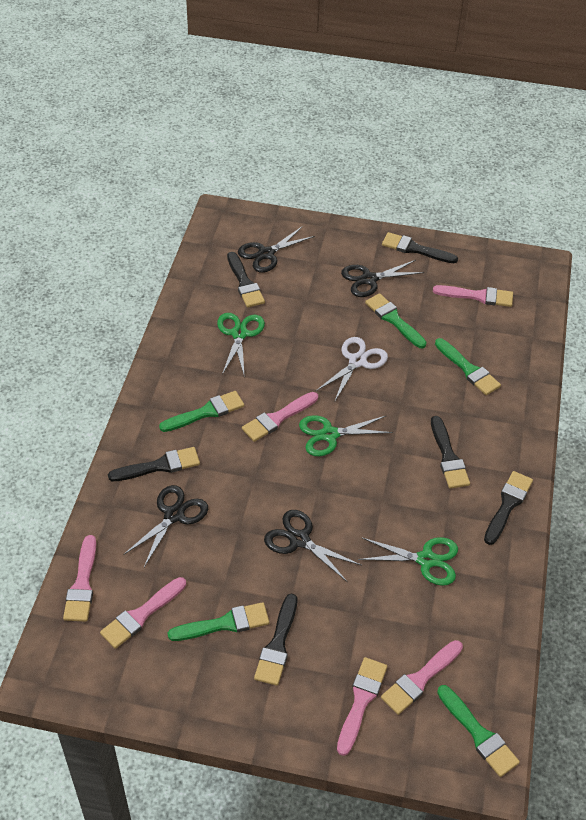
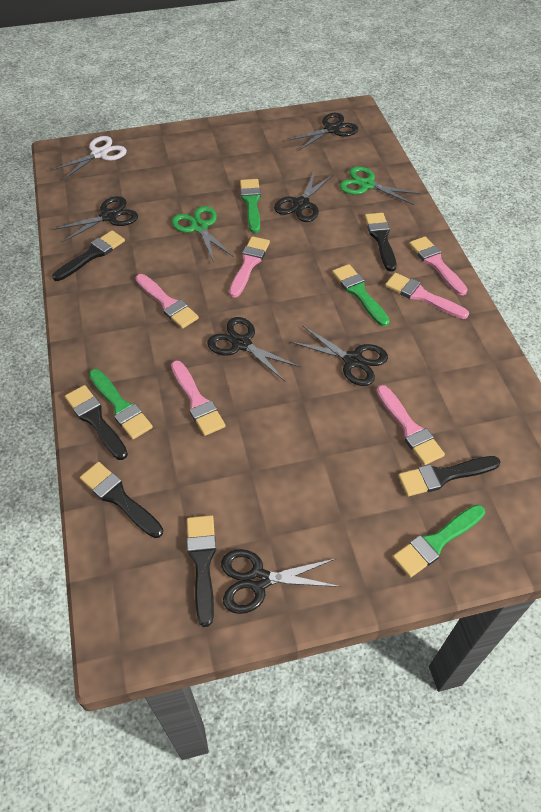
black scissors: 4 -> 6
green brush: 5 -> 4
green scissors: 3 -> 2

